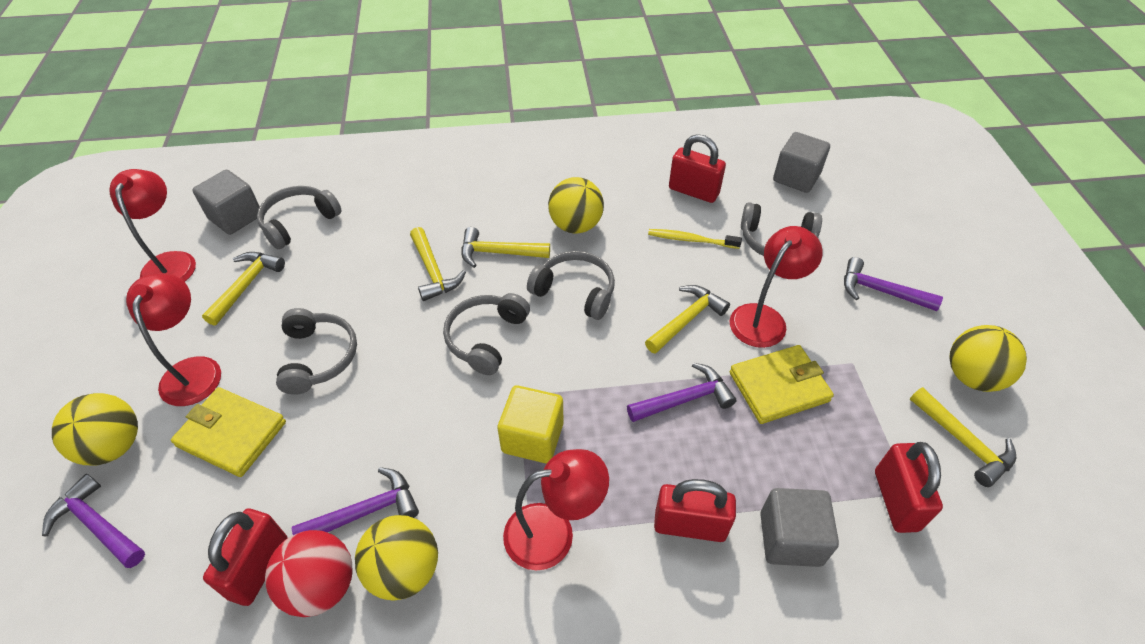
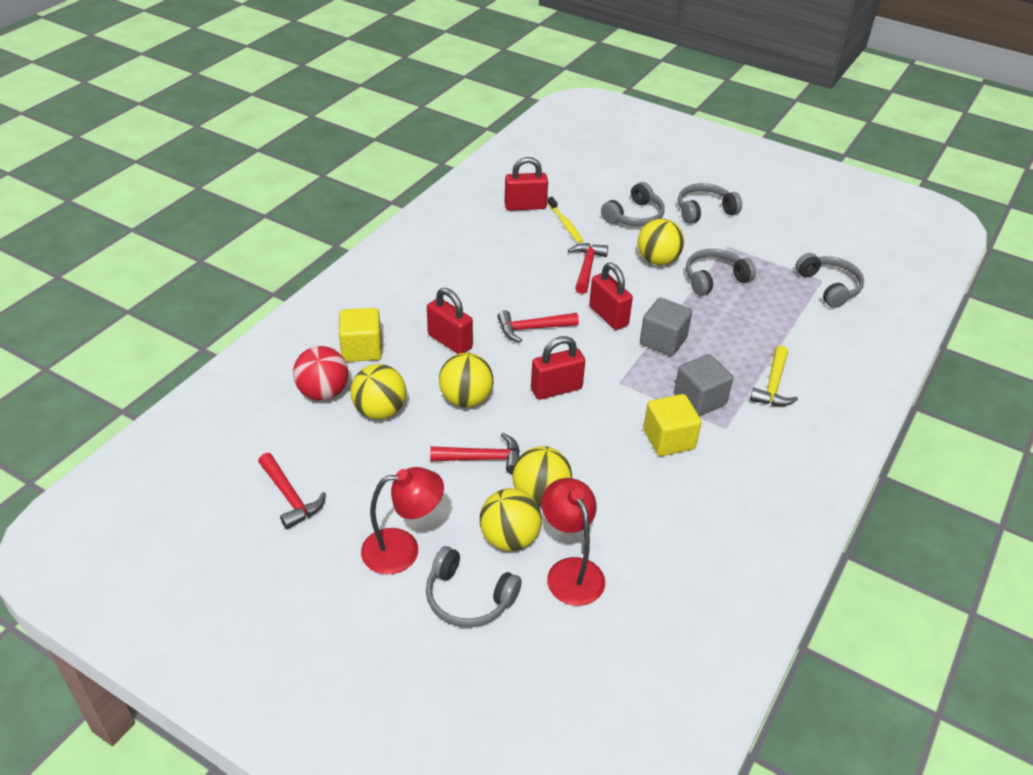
grey cube: 3 -> 2
purple hammer: 4 -> 0
red hammer: 0 -> 4
red lamp: 4 -> 2
yellow ball: 4 -> 5
yellow cube: 1 -> 2
yellow hammer: 5 -> 1
yellow wallet: 2 -> 0

